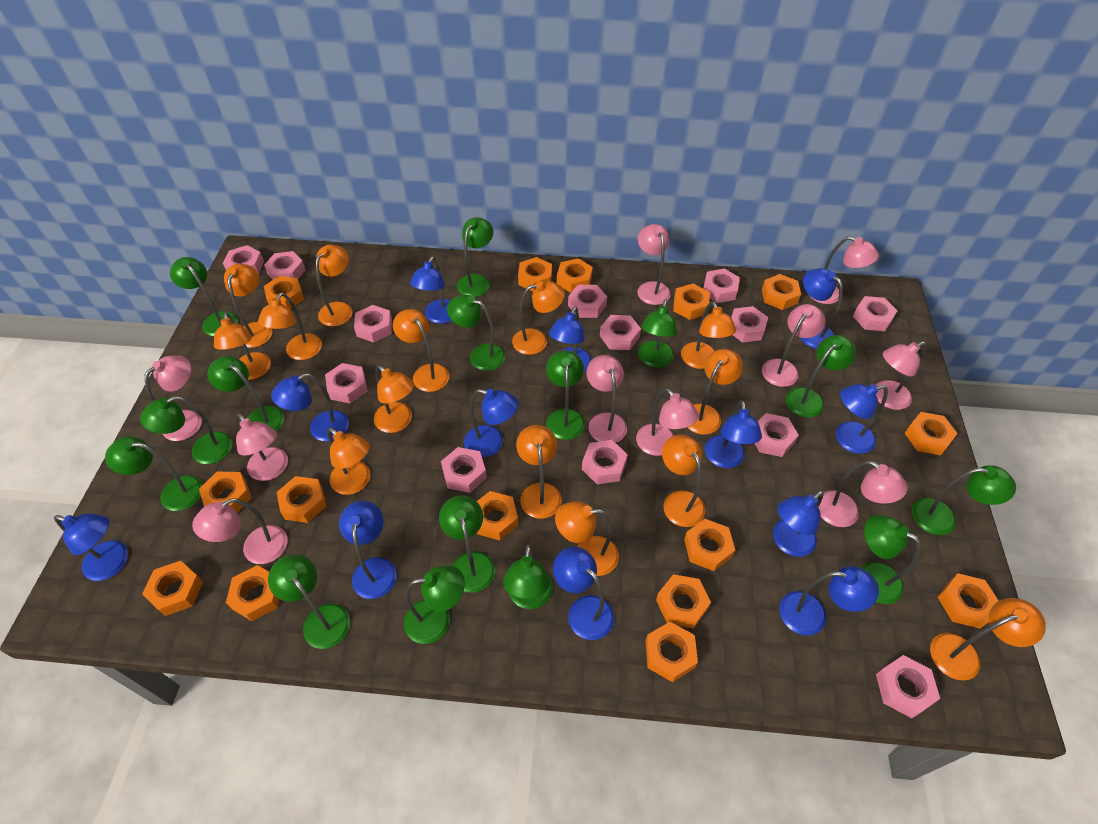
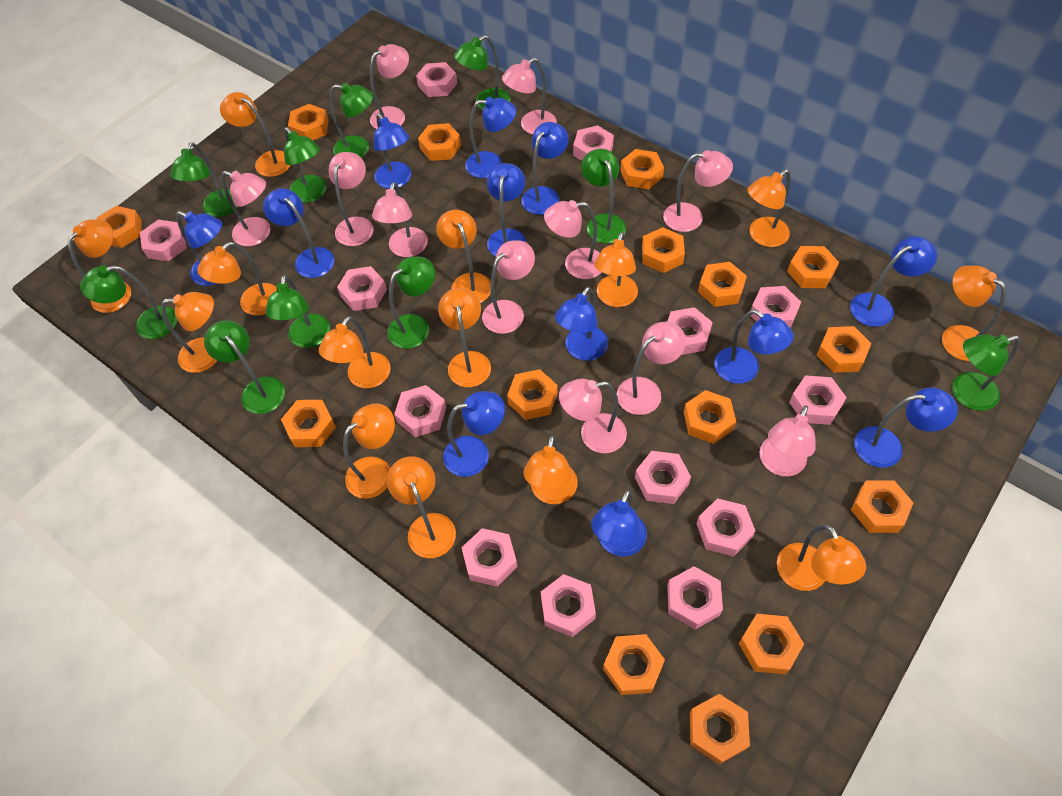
green lamp: 15 -> 10
pink lamp: 10 -> 11

